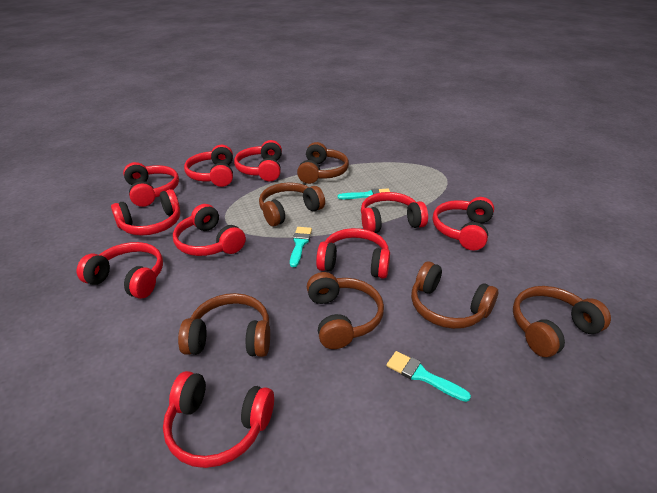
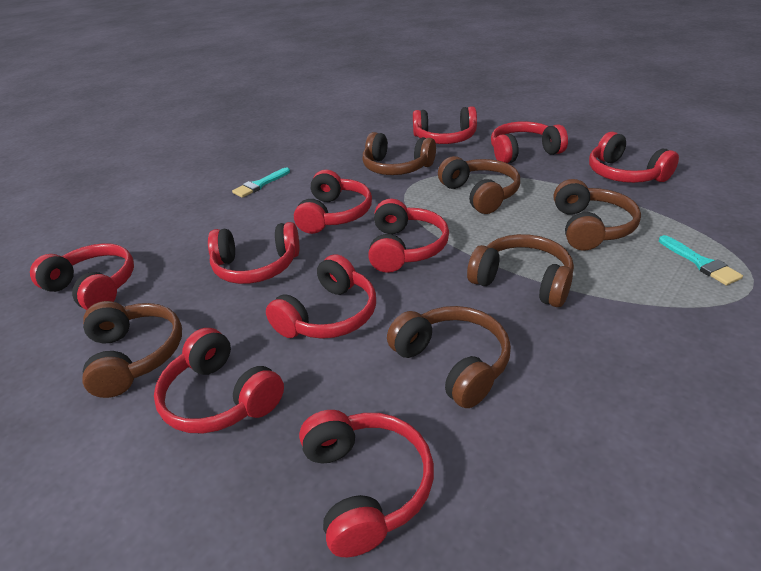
turquoise brush: 3 -> 2

